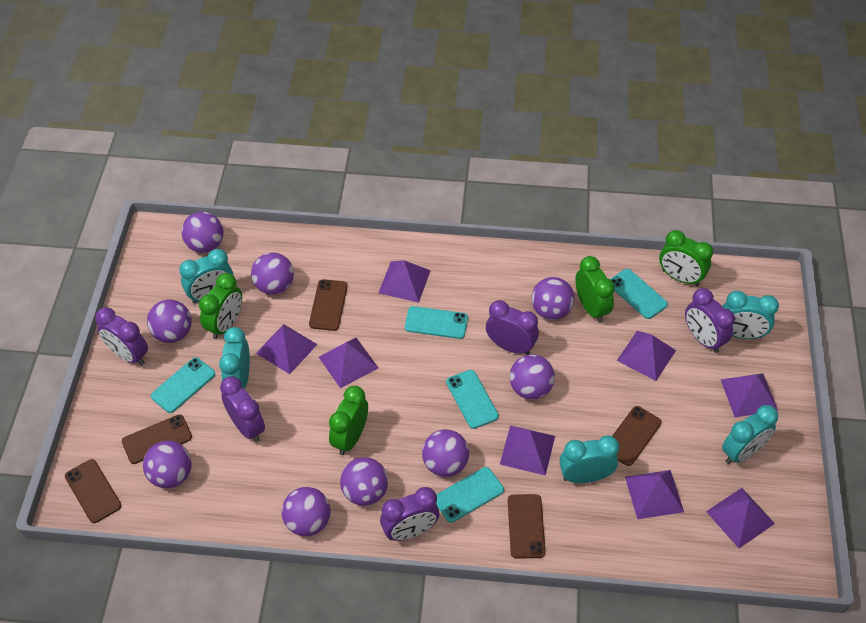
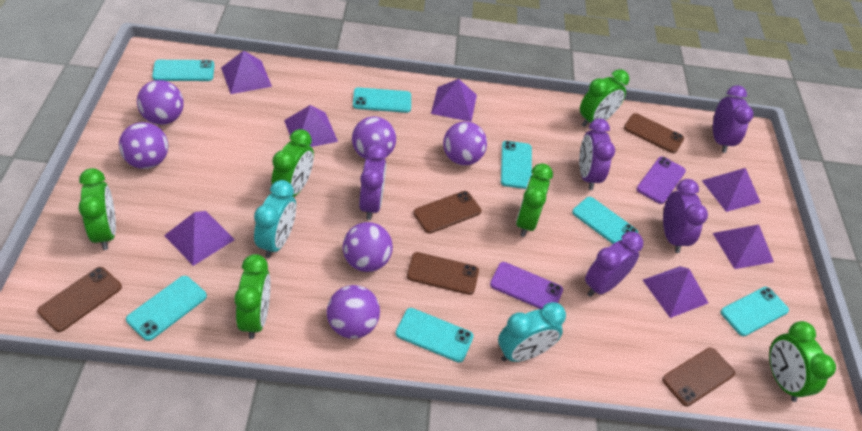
green clock: 4 -> 6
purple ball: 9 -> 6
purple phone: 0 -> 2
purple pyramid: 8 -> 7
turquoise clock: 5 -> 2
turquoise phone: 5 -> 7

